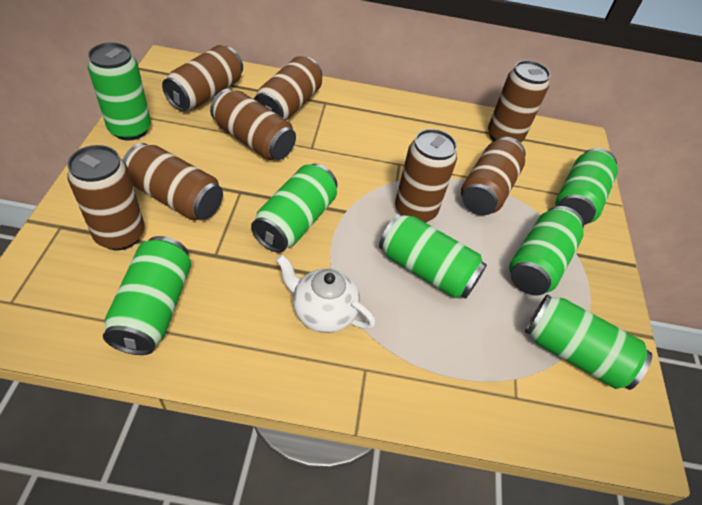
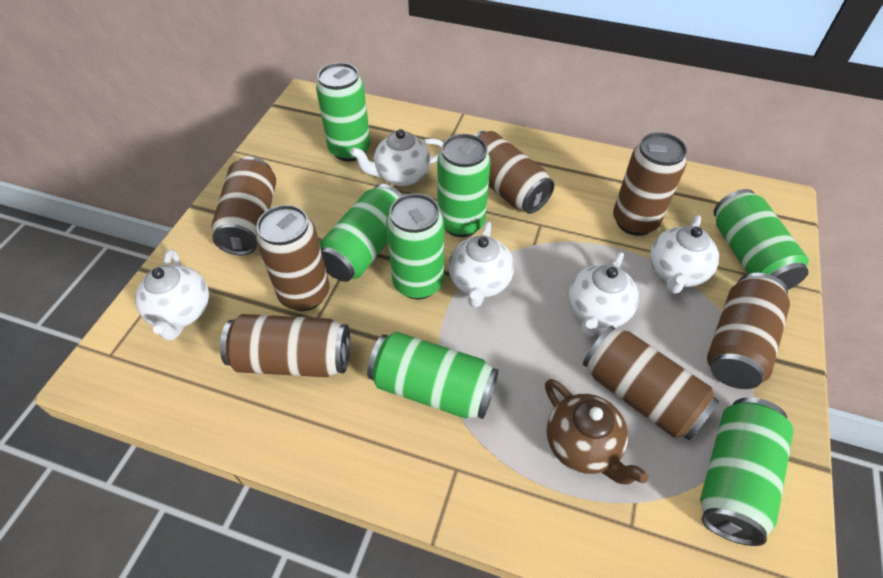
brown can: 8 -> 7
brown teapot: 0 -> 1
white teapot: 1 -> 5

